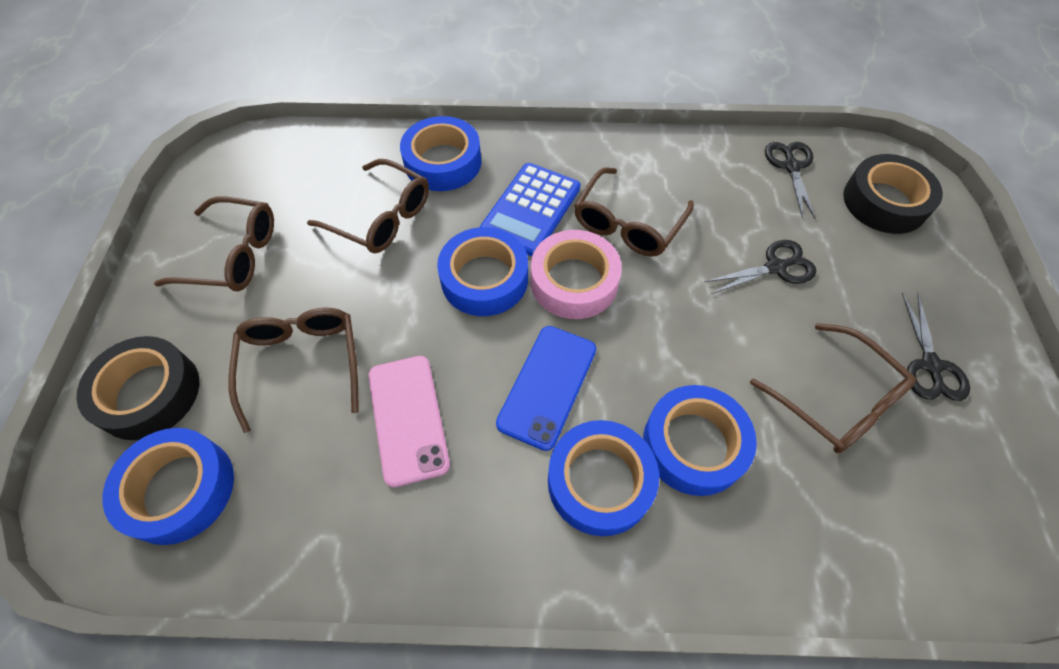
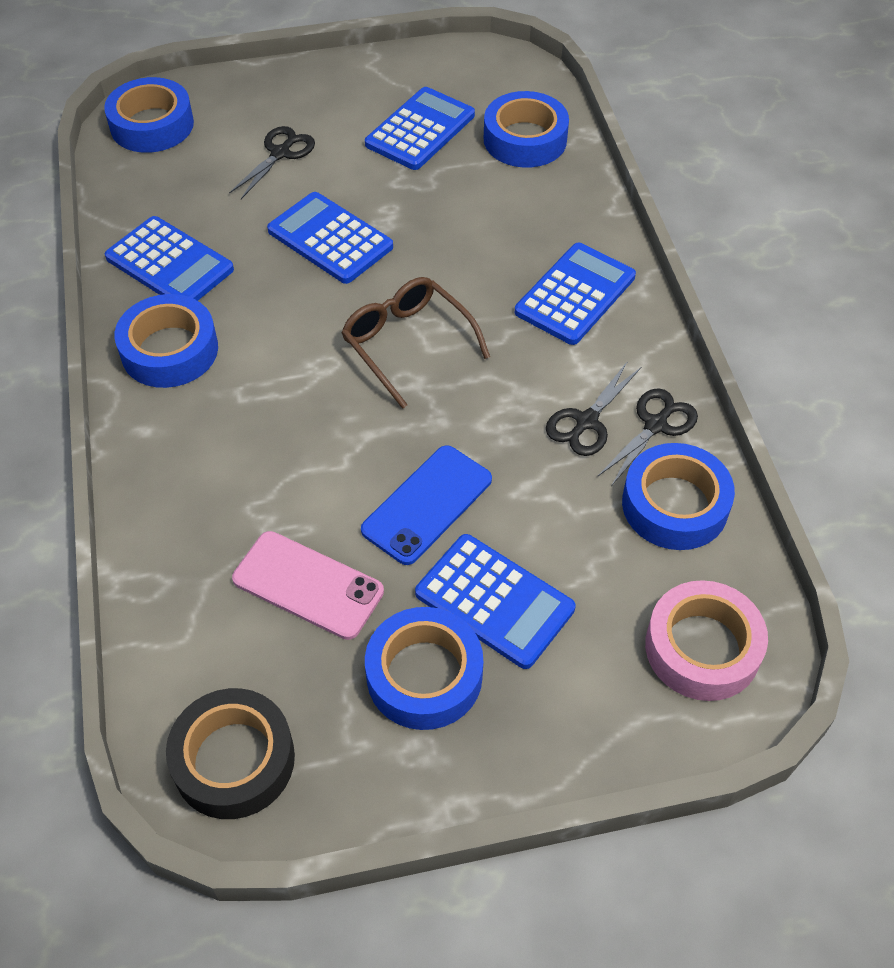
black tape: 2 -> 1
blue calculator: 1 -> 5
brown glasses: 5 -> 1

